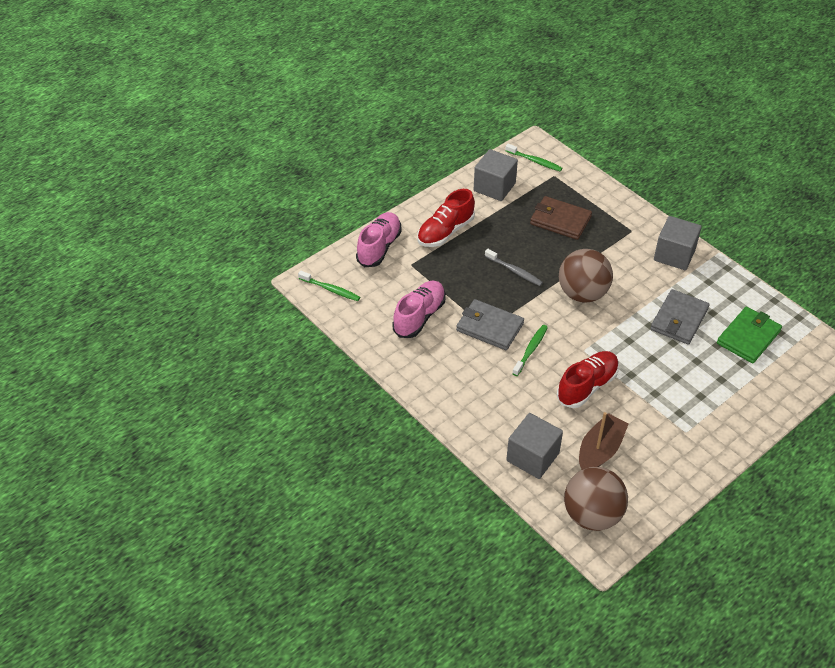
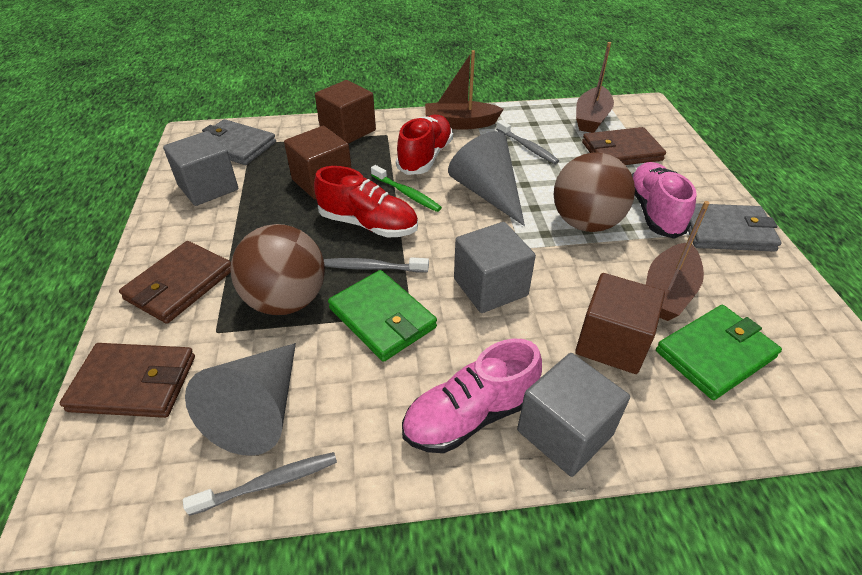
brown boat: 1 -> 3
brown cube: 0 -> 3
brown wallet: 1 -> 3
green toothbrush: 3 -> 1
green wallet: 1 -> 2
grey cone: 0 -> 2
grey toothbrush: 1 -> 3

